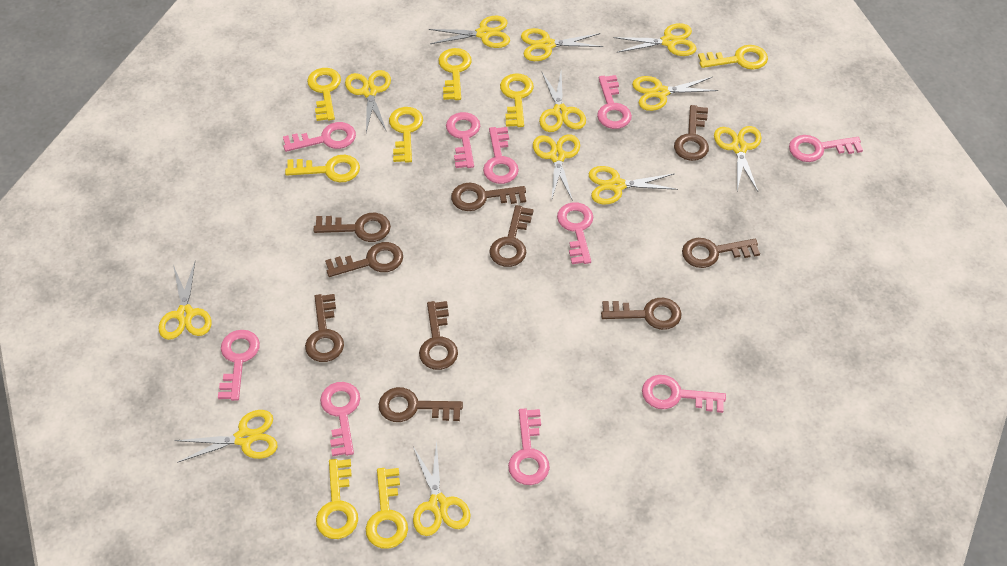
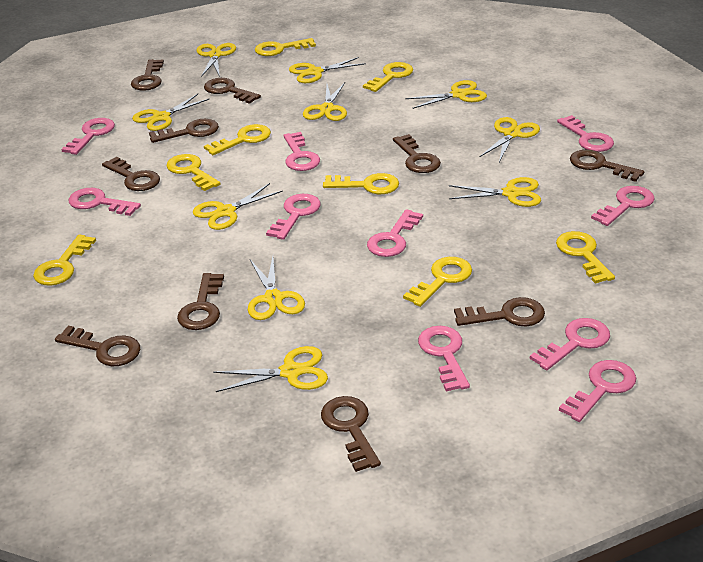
yellow scissors: 12 -> 10

